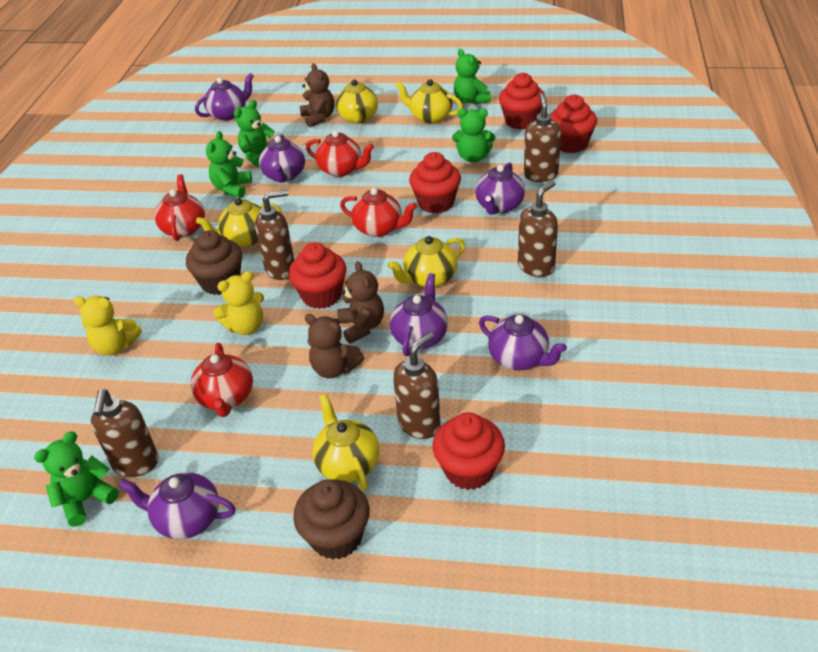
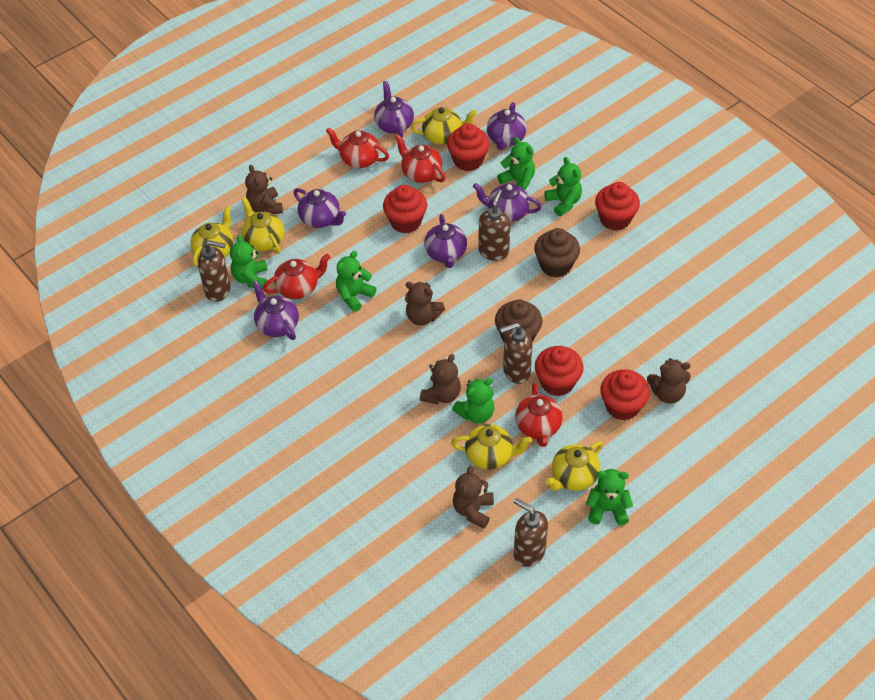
brown soap dispenser: 5 -> 4
brown teddy bear: 3 -> 5
green teddy bear: 5 -> 6
yellow teddy bear: 2 -> 0

